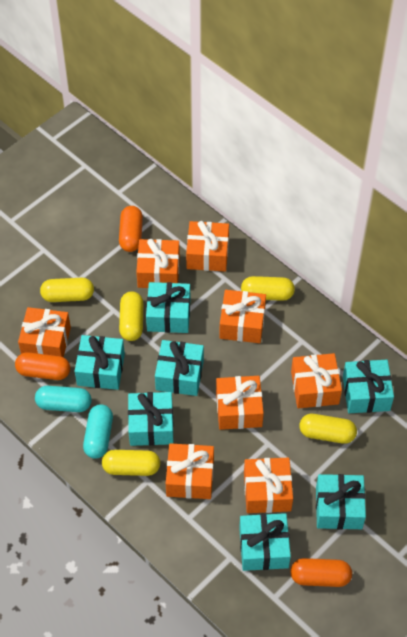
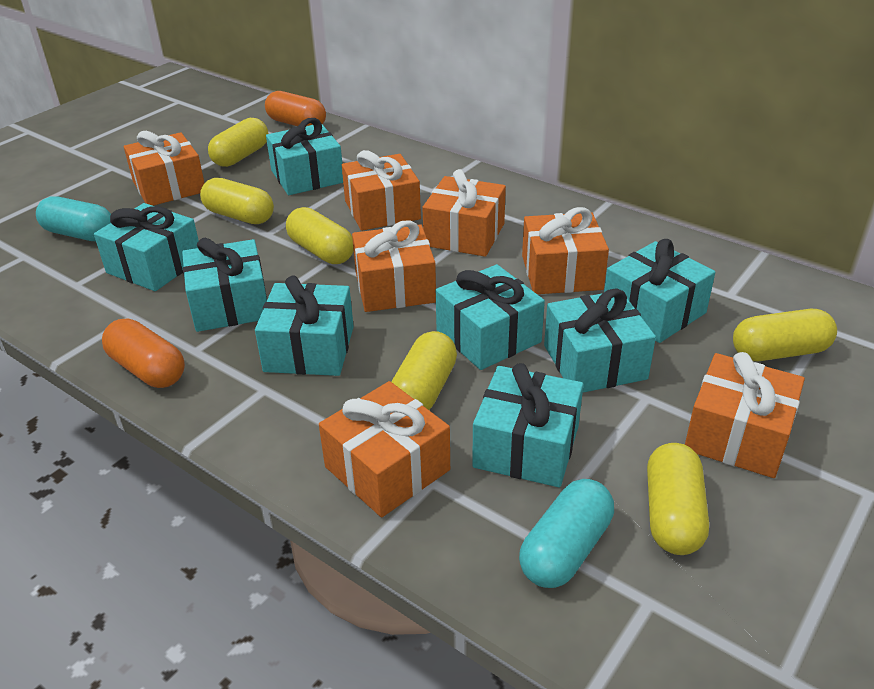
orange capsule: 3 -> 2
orange gift: 8 -> 7
turquoise gift: 7 -> 8
yellow capsule: 5 -> 6

